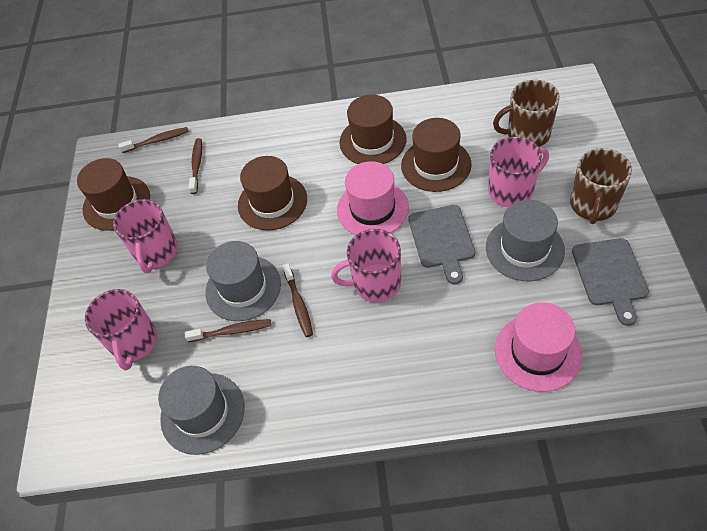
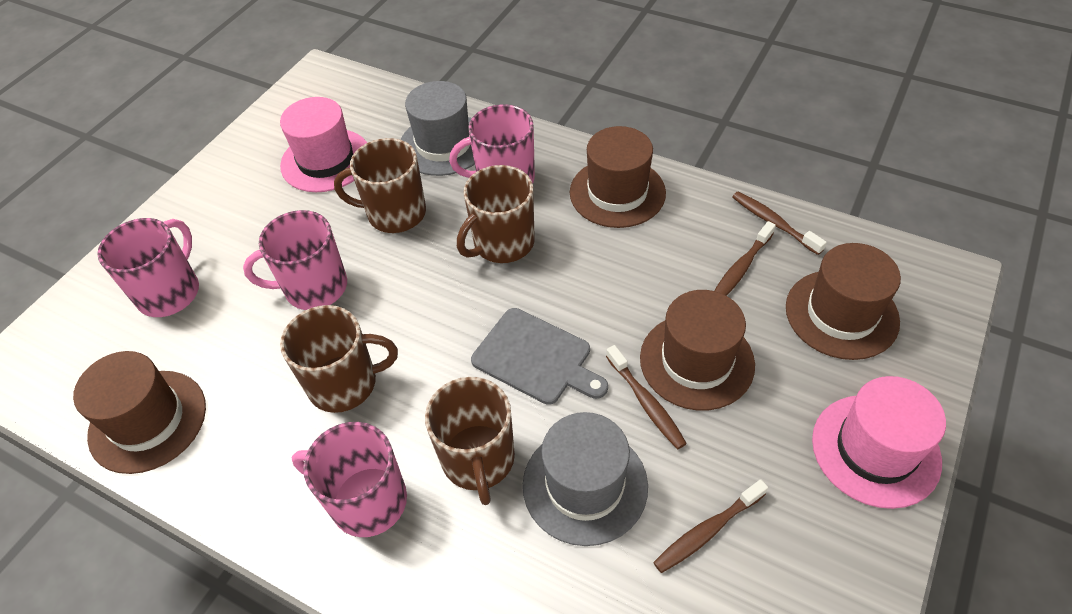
brown mug: 2 -> 4
grey cutting board: 2 -> 1
grey hat: 3 -> 2

